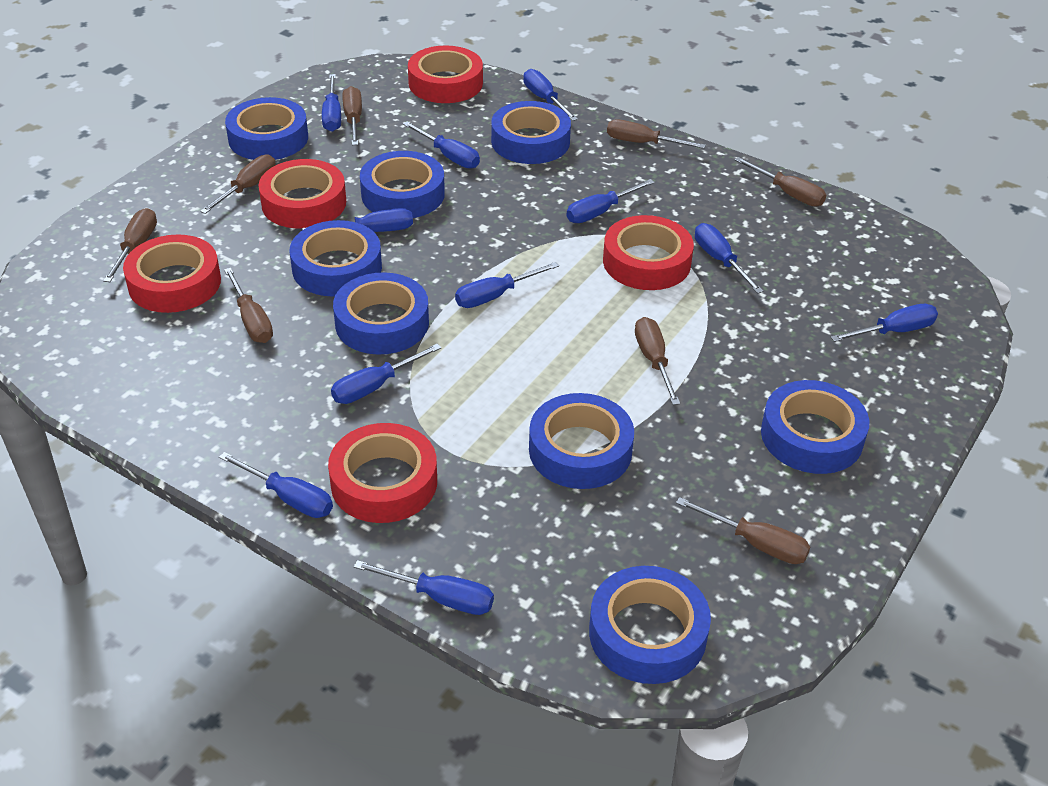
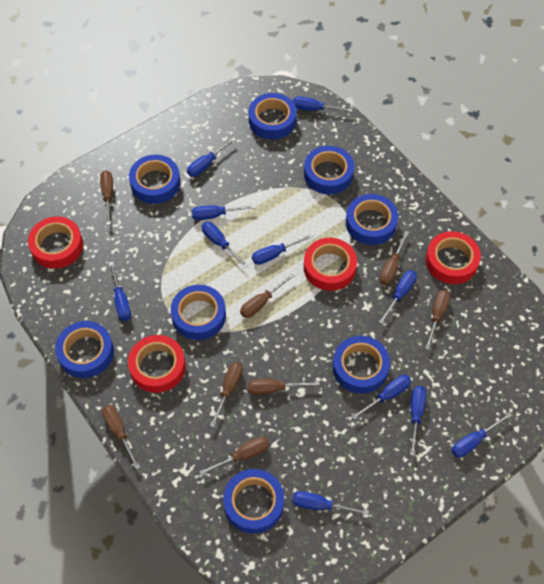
red tape: 5 -> 4

